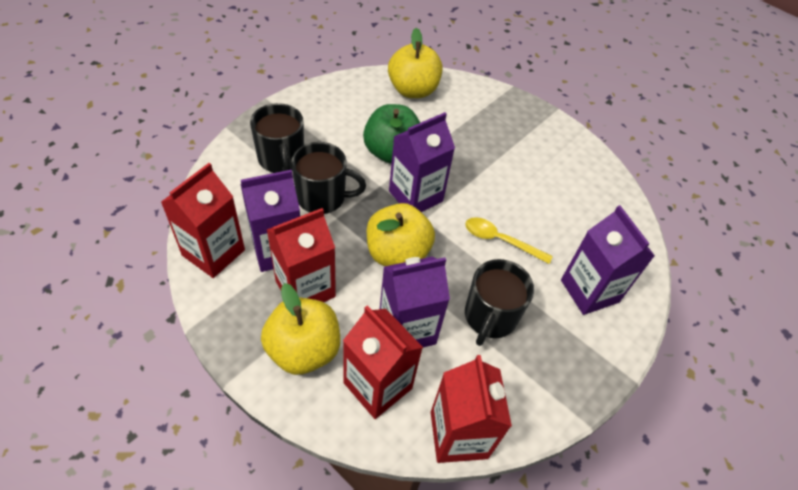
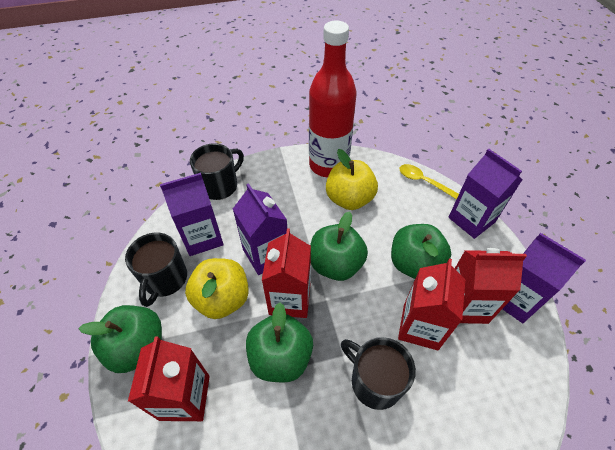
green apple: 1 -> 4
red bottle: 0 -> 1
yellow apple: 3 -> 2

